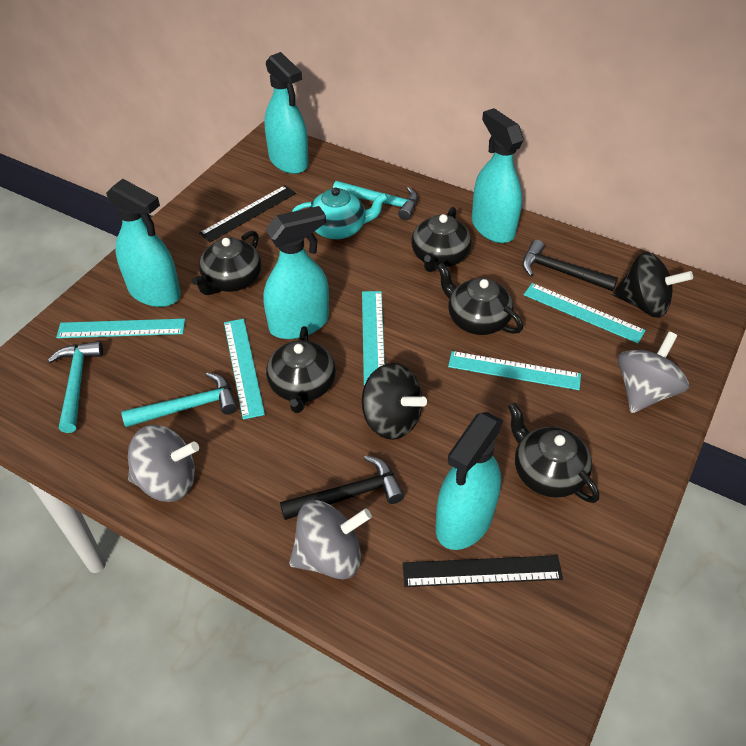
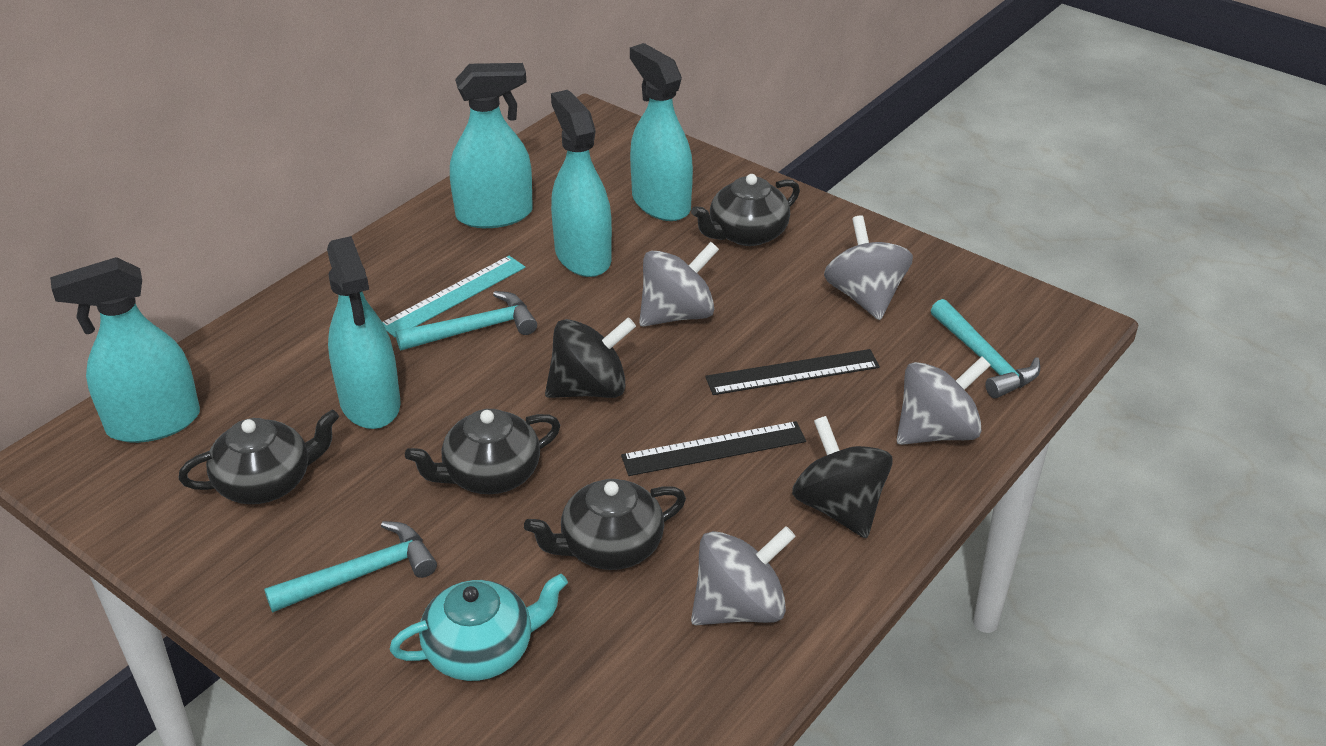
black hammer: 2 -> 0
black teapot: 5 -> 4
grey spinning top: 3 -> 4
turquoise ruler: 5 -> 1

